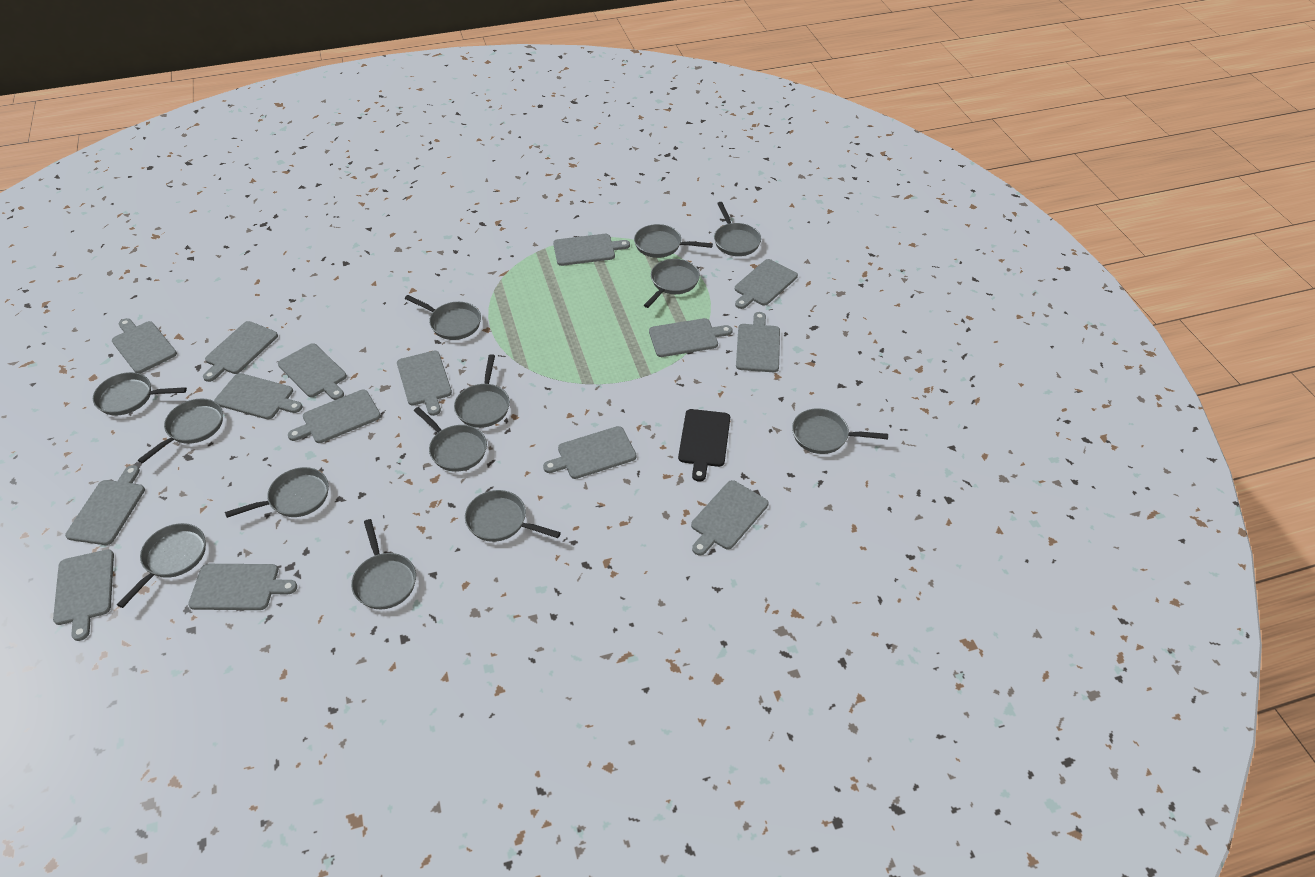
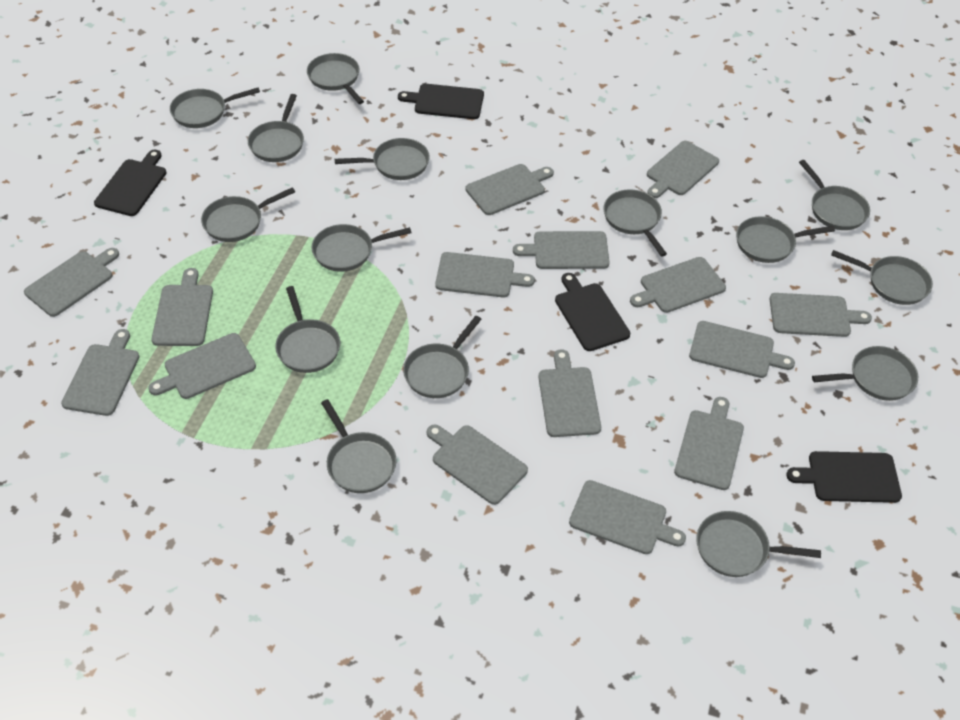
black cutting board: 1 -> 4
grey pan: 13 -> 15

